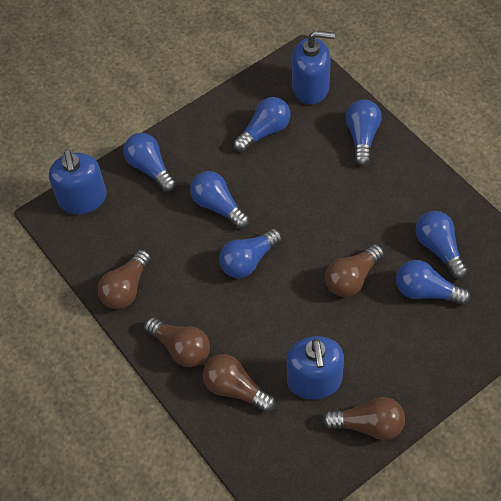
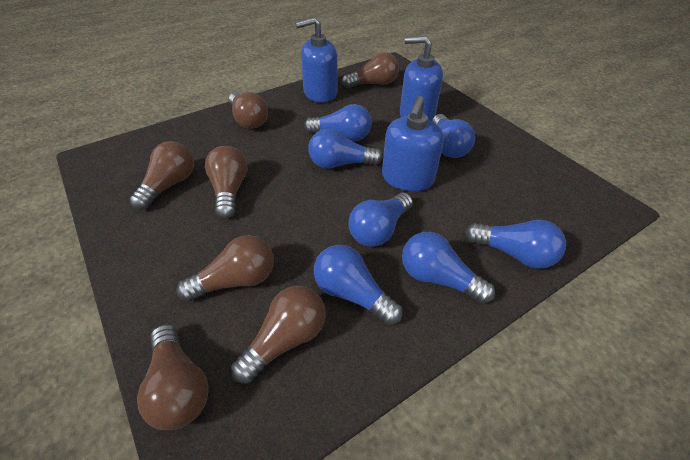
brown light bulb: 5 -> 7

